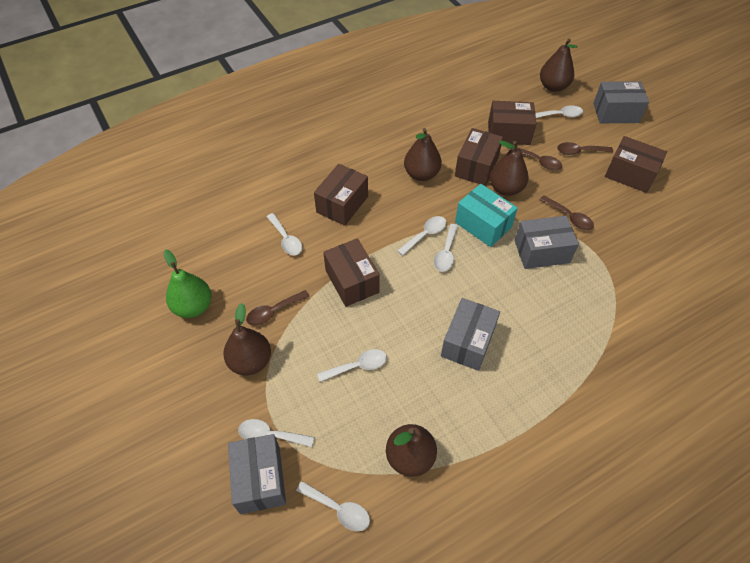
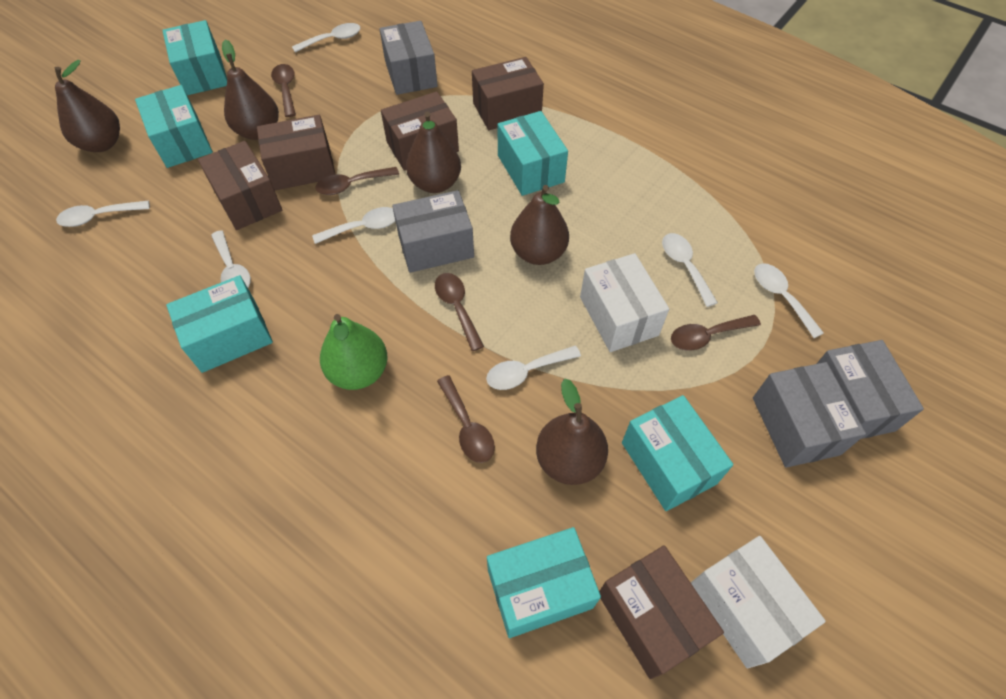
brown spoon: 4 -> 5
turquoise box: 1 -> 6
white box: 0 -> 2

